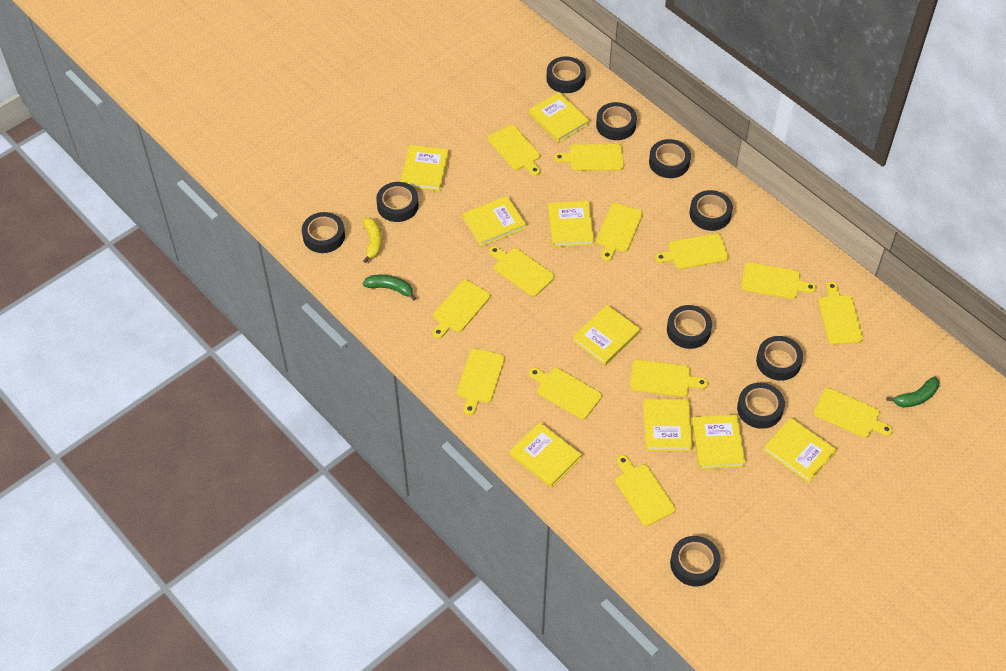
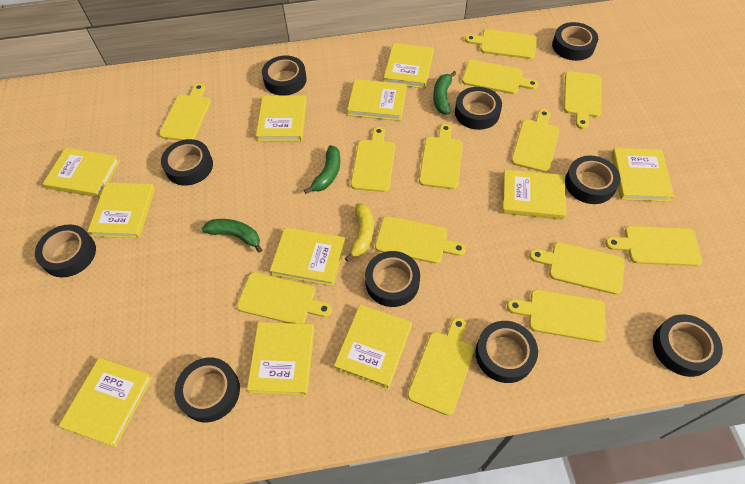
green banana: 2 -> 3
yellow book: 9 -> 11

